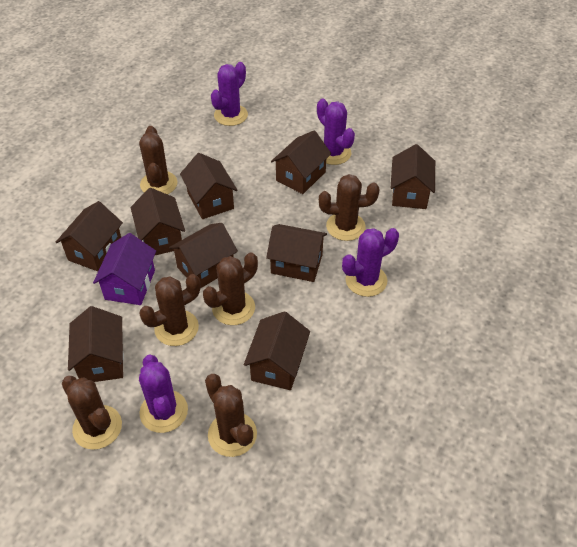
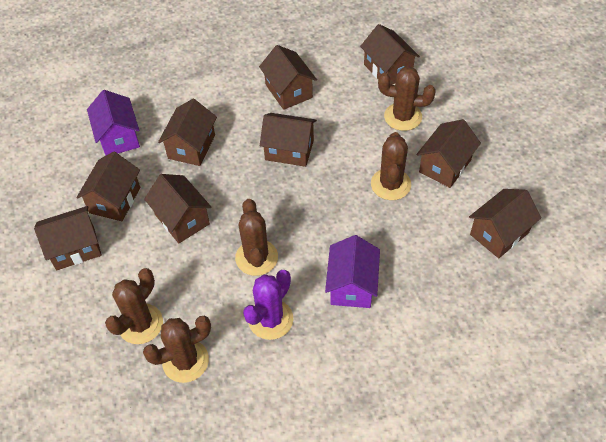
brown cactus: 6 -> 5
purple cactus: 4 -> 1
purple house: 1 -> 2

